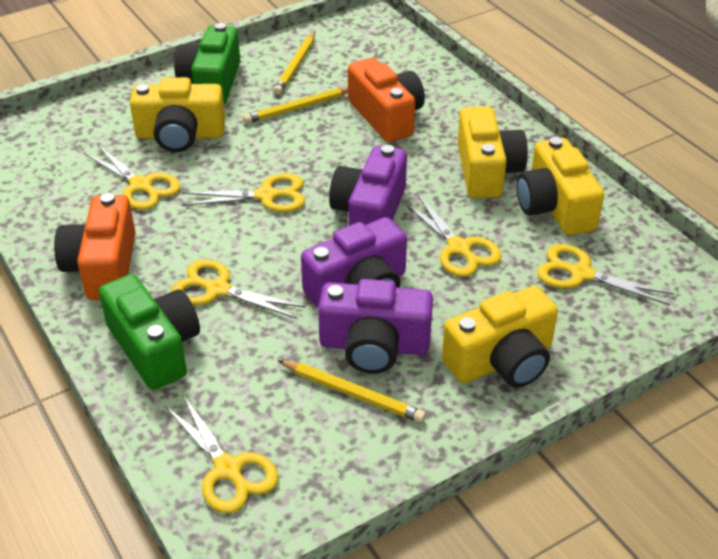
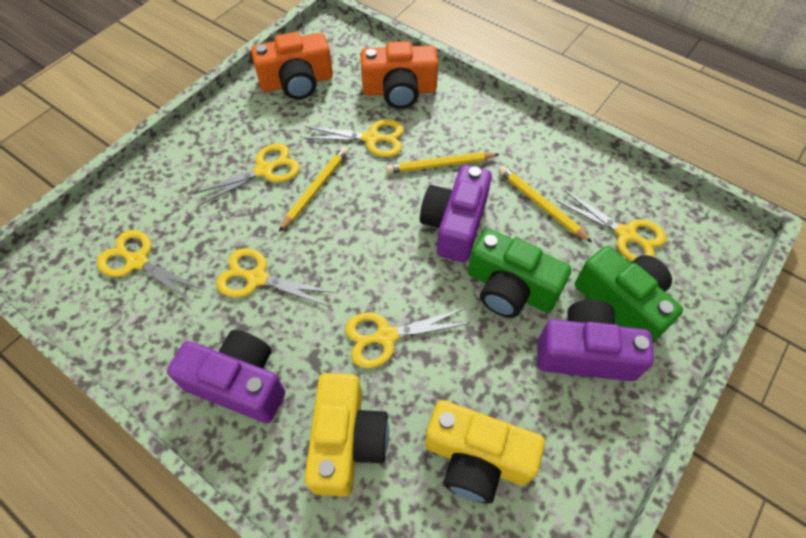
yellow camera: 4 -> 2

